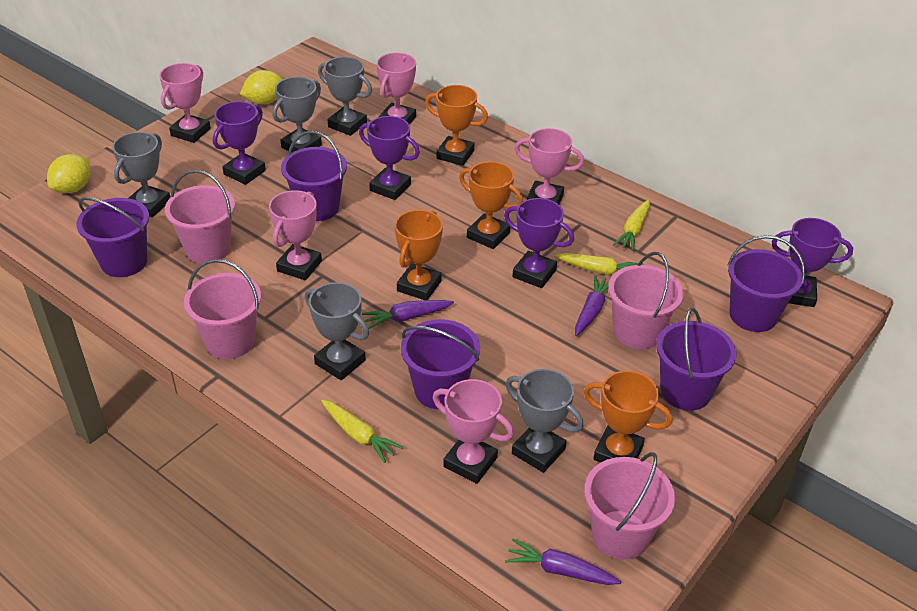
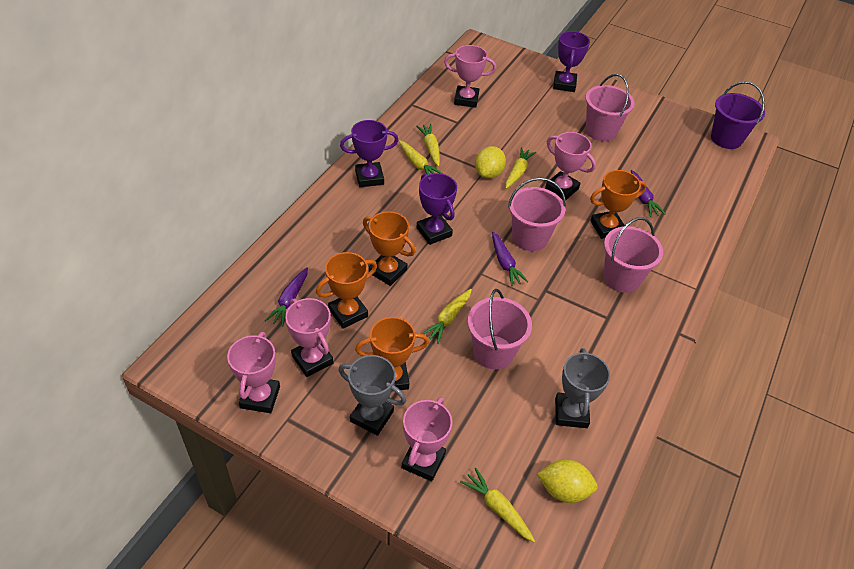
grey trophy: 5 -> 2
purple bucket: 5 -> 1
purple trophy: 4 -> 3
yellow carrot: 3 -> 5

